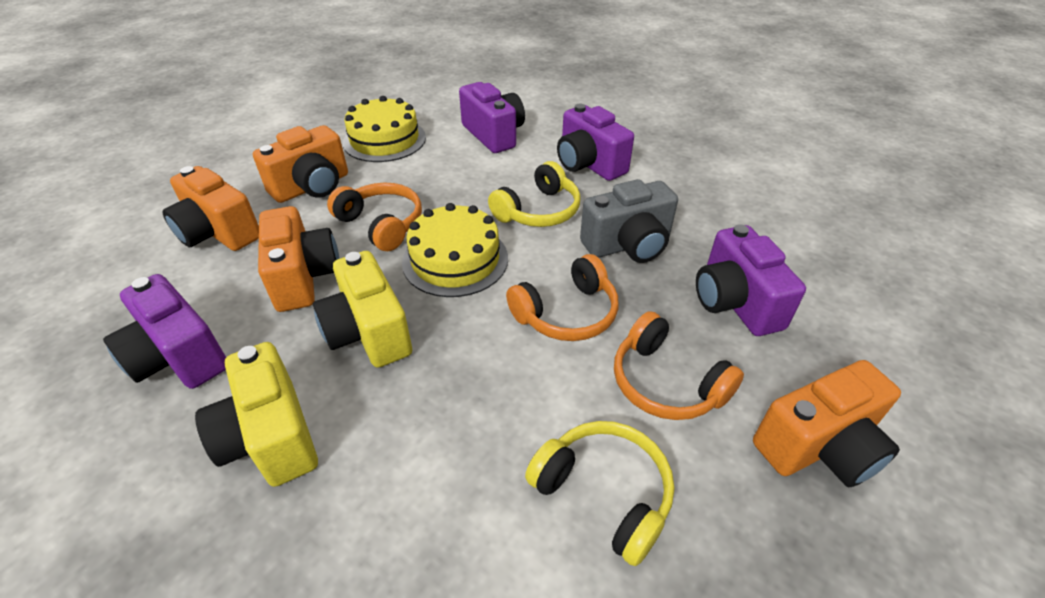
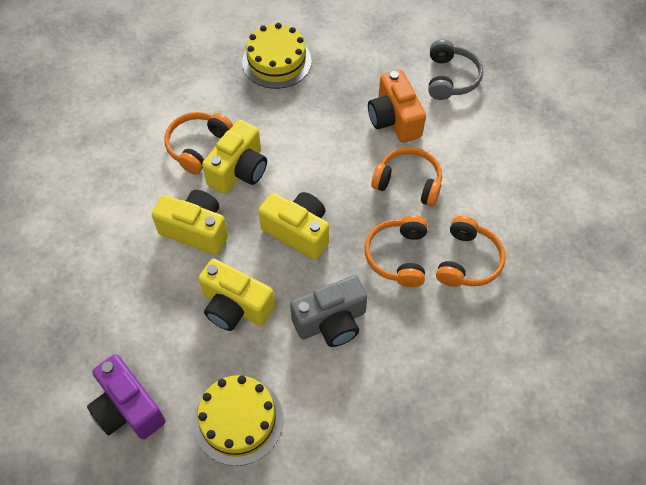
grey headphones: 0 -> 1
orange camera: 4 -> 1
orange headphones: 3 -> 4
purple camera: 4 -> 1
yellow camera: 2 -> 4
yellow headphones: 2 -> 0

